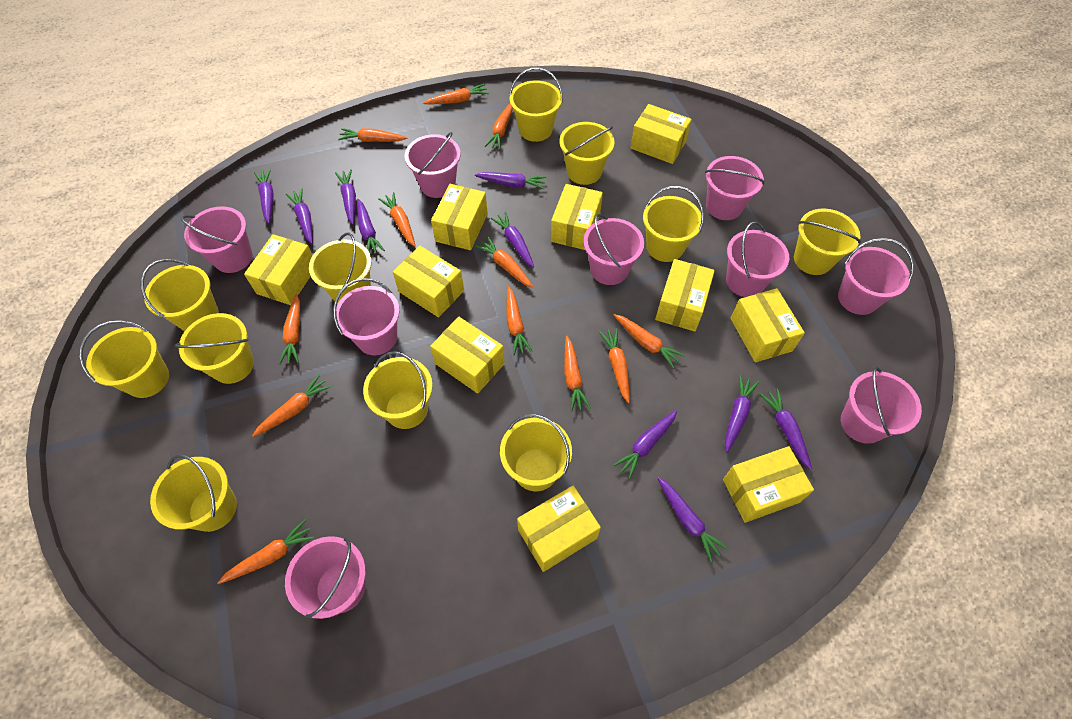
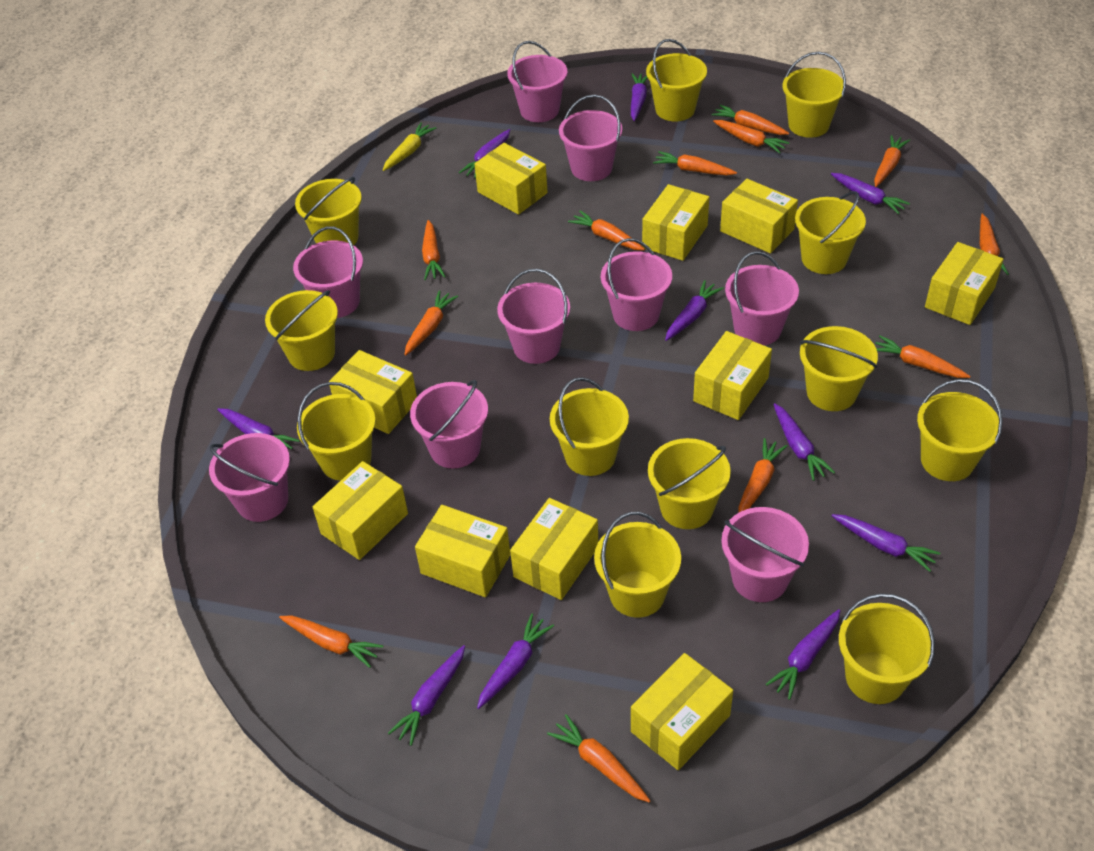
yellow bucket: 11 -> 12
yellow carrot: 0 -> 1

